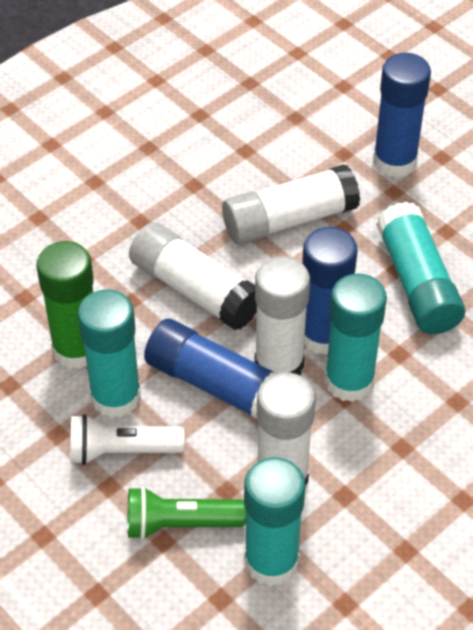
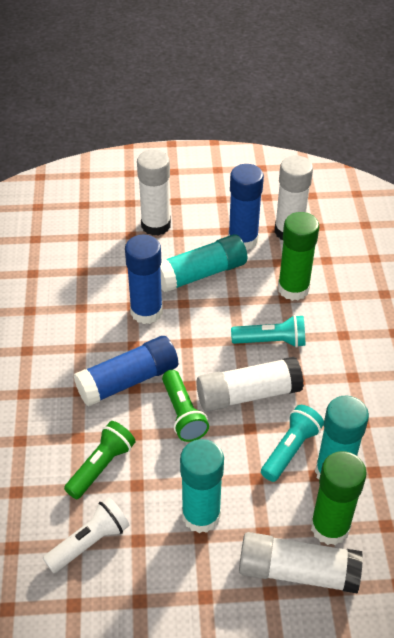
green flashlight: 1 -> 2
green glue stick: 1 -> 2
turquoise flashlight: 0 -> 2
turquoise glue stick: 4 -> 3

